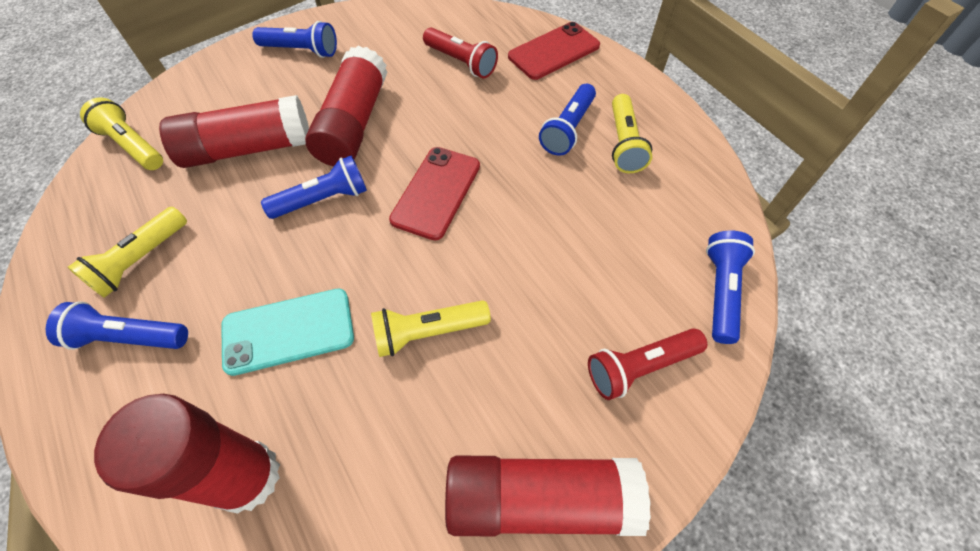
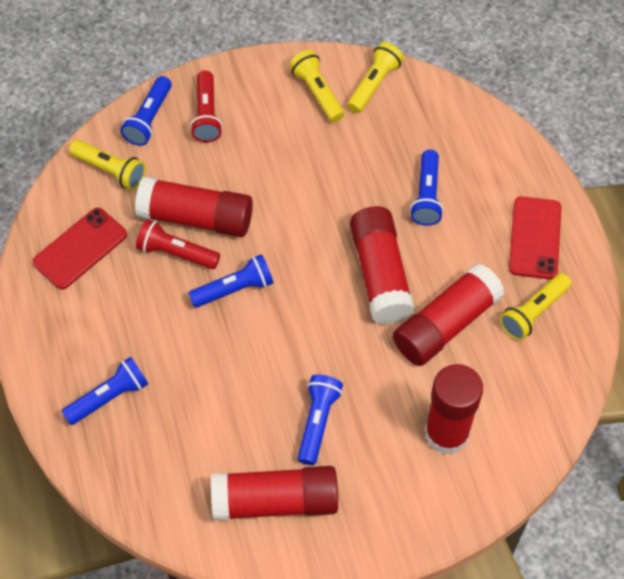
red glue stick: 4 -> 5
turquoise phone: 1 -> 0

